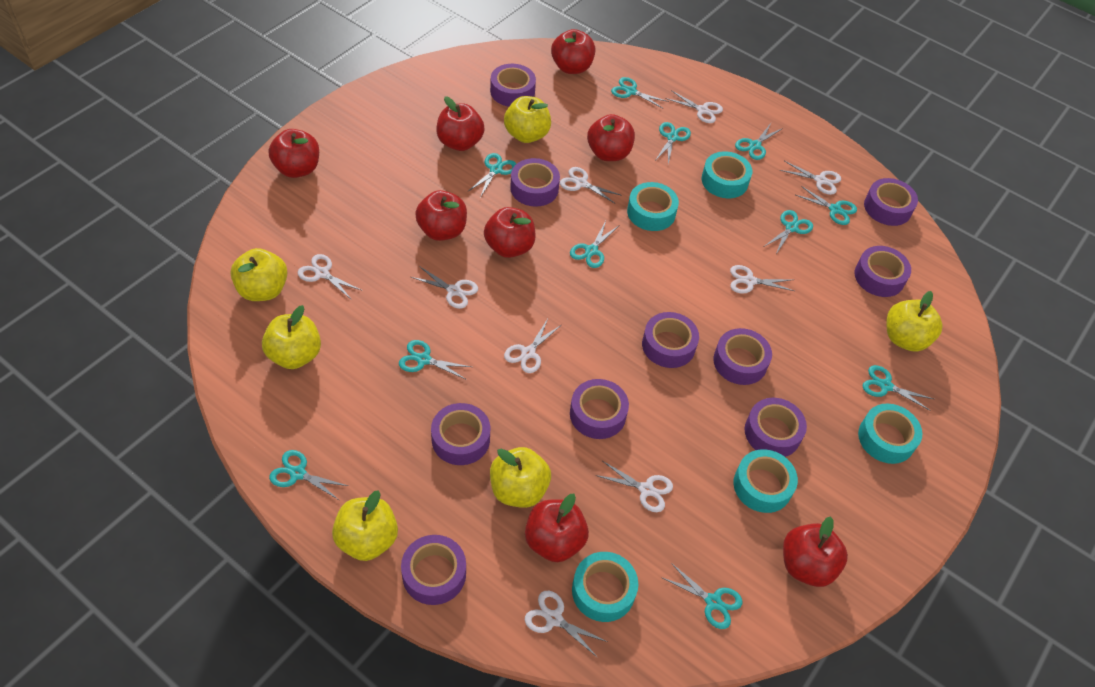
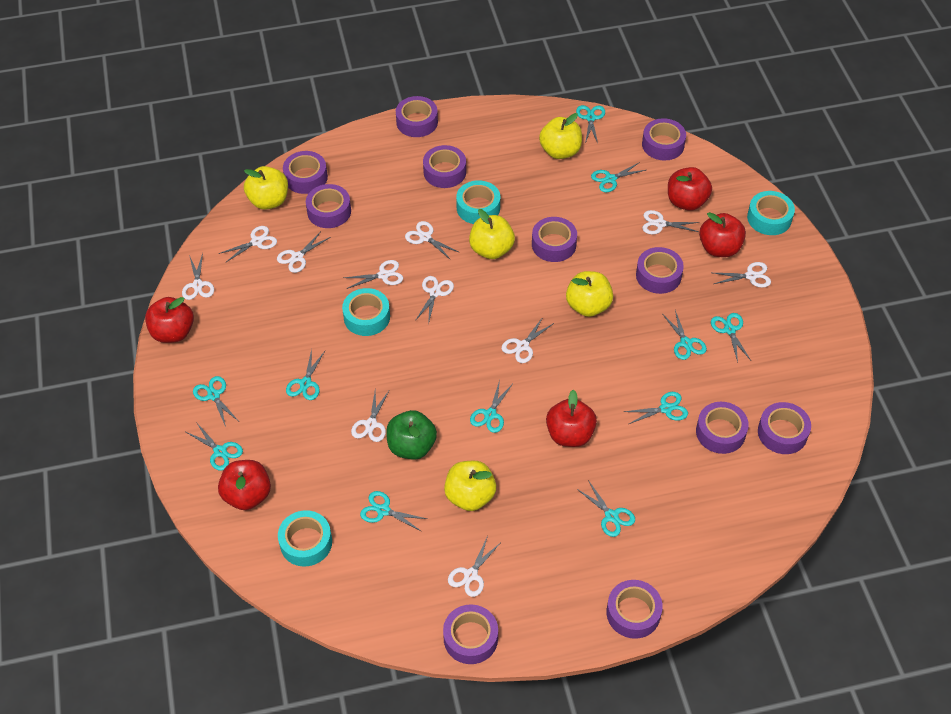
green apple: 0 -> 1
purple tape: 10 -> 11
red apple: 8 -> 5
turquoise tape: 5 -> 4
white scissors: 9 -> 11
yellow apple: 6 -> 5

